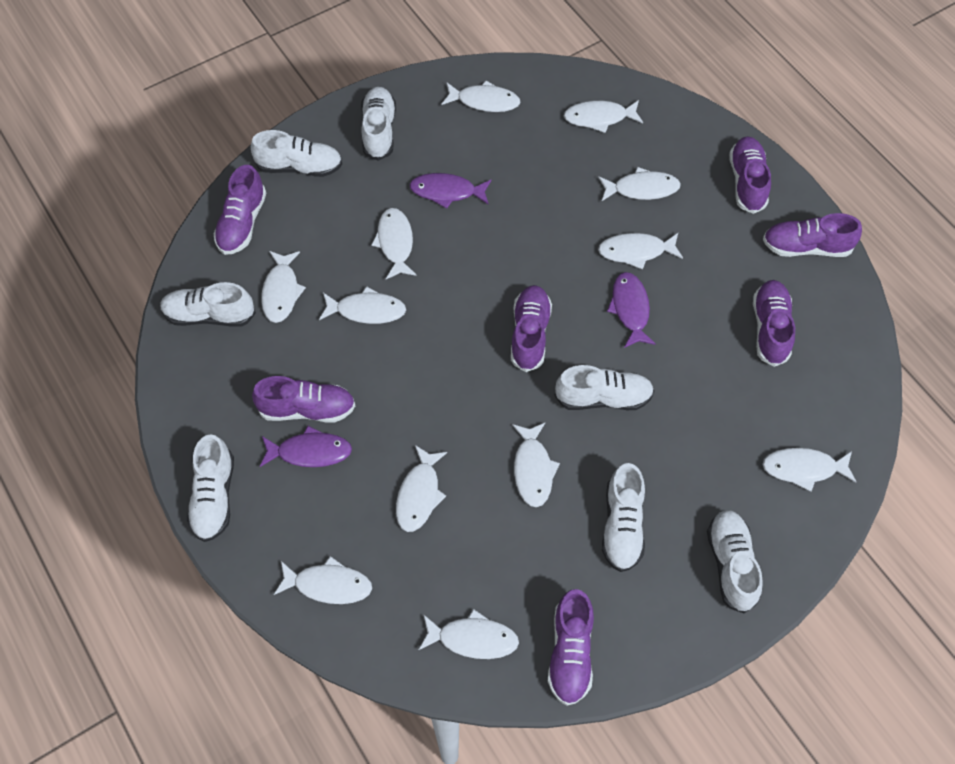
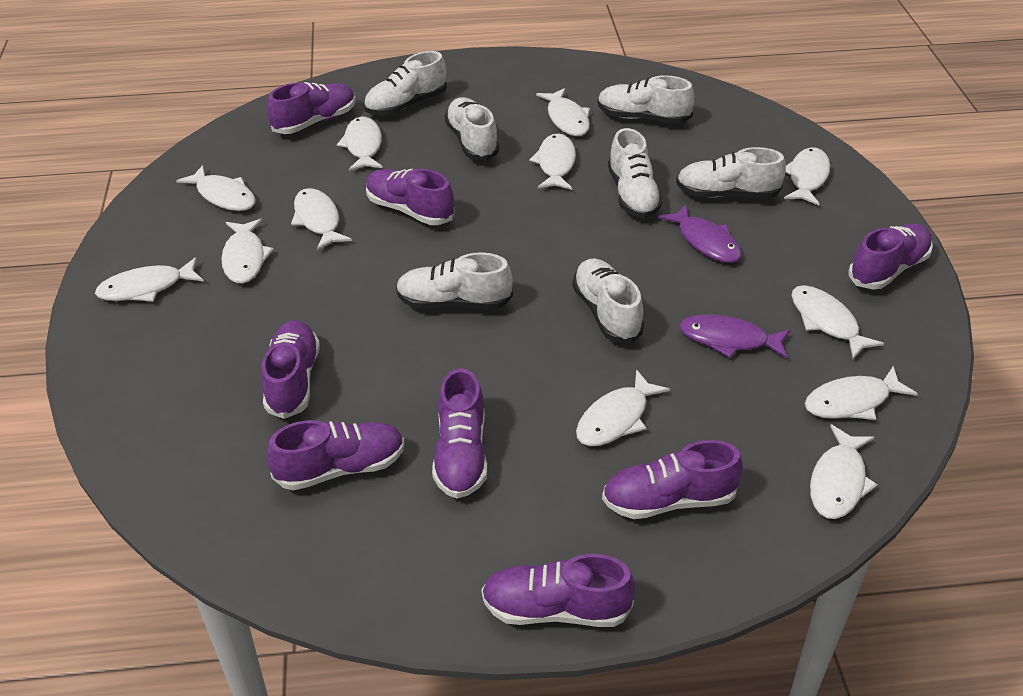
purple fish: 3 -> 2
purple shoe: 7 -> 8

